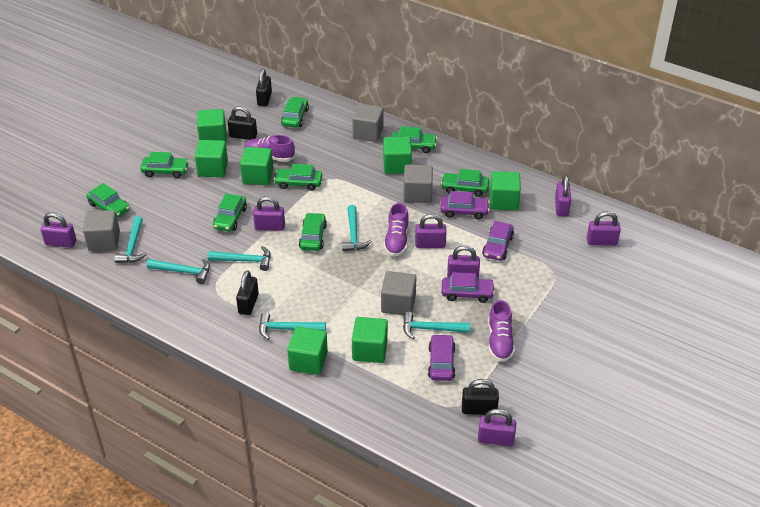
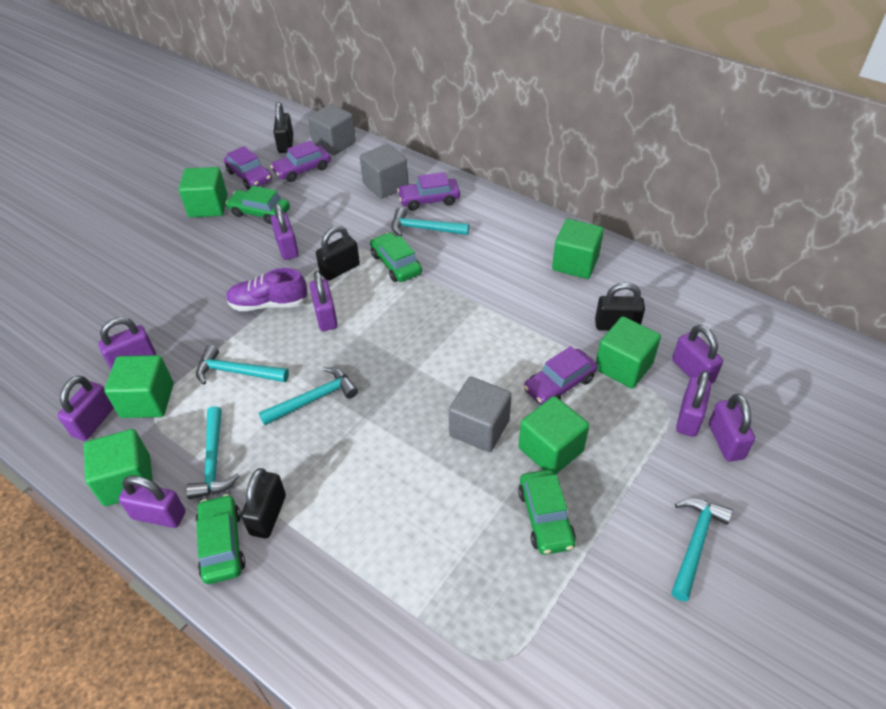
green car: 8 -> 4
green cube: 7 -> 6
grey cube: 4 -> 3
purple padlock: 7 -> 8
purple shoe: 3 -> 1
turquoise hammer: 6 -> 5

